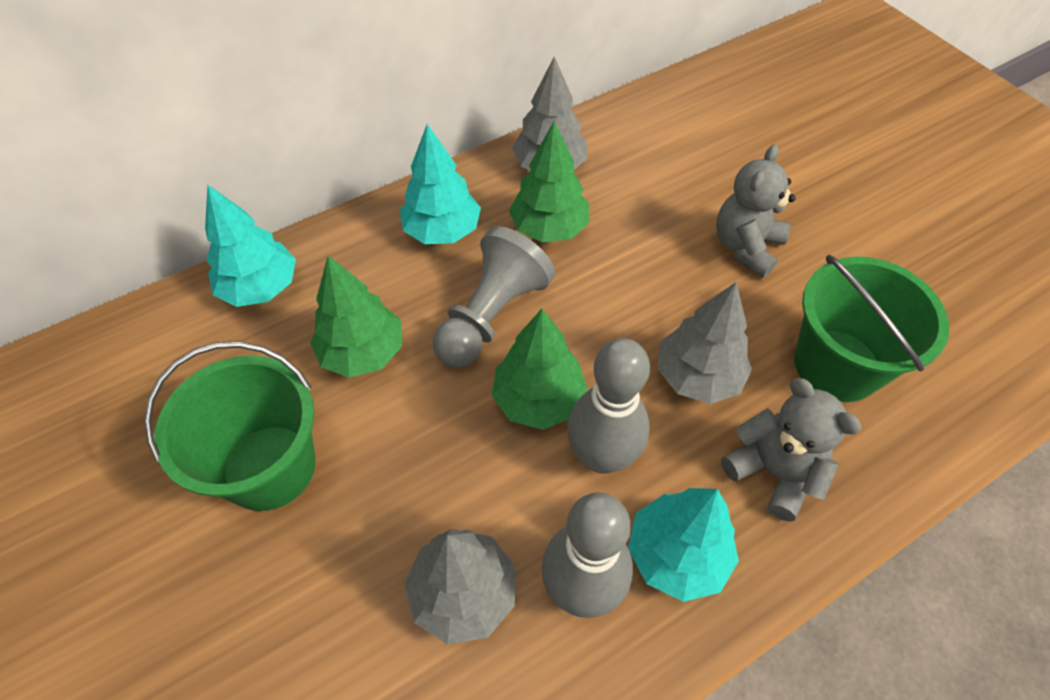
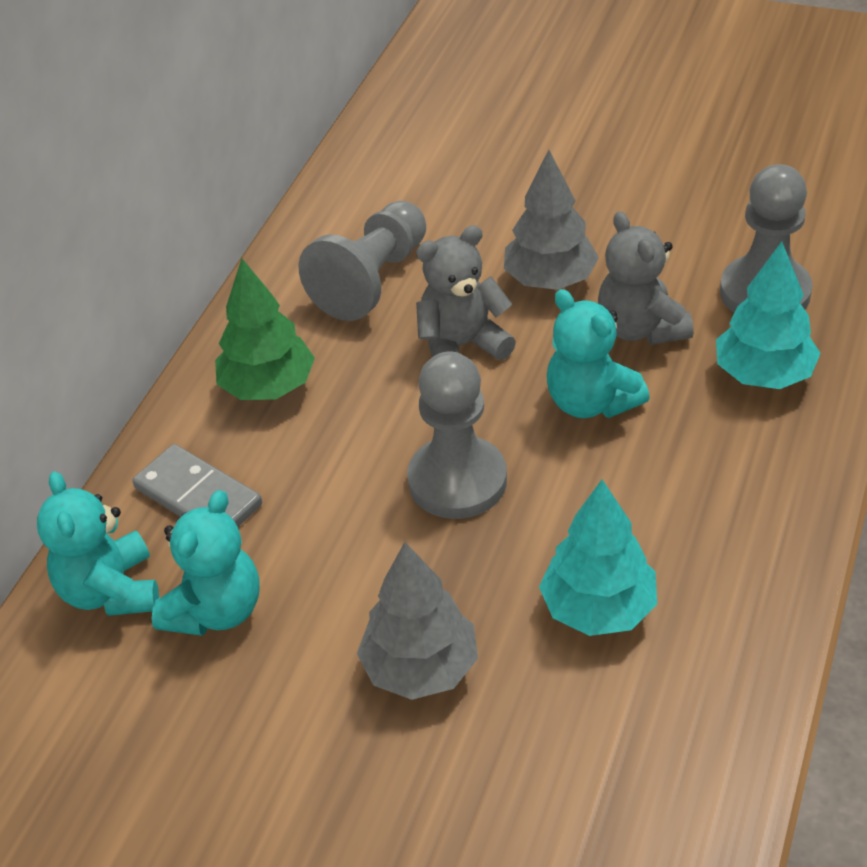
green bucket: 2 -> 0
green tree: 3 -> 1
grey bowling pin: 2 -> 0
grey domino: 0 -> 1
grey pawn: 1 -> 3
grey tree: 3 -> 2
turquoise teddy bear: 0 -> 3
turquoise tree: 3 -> 2

